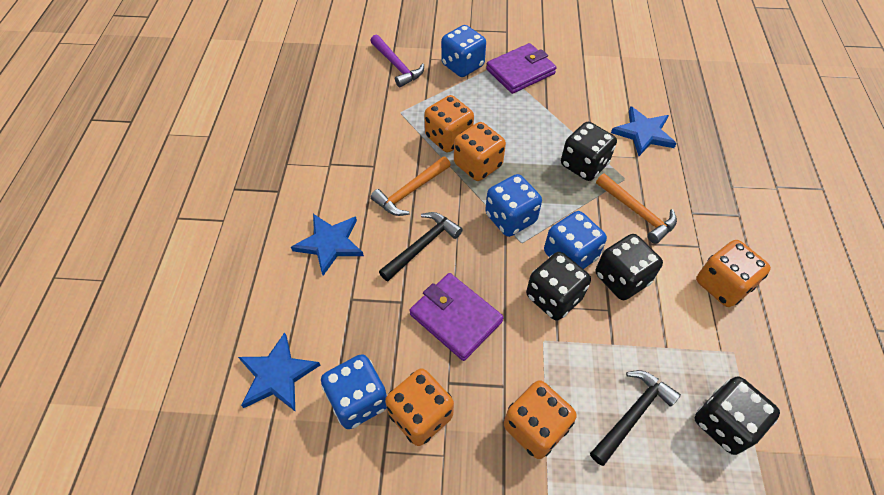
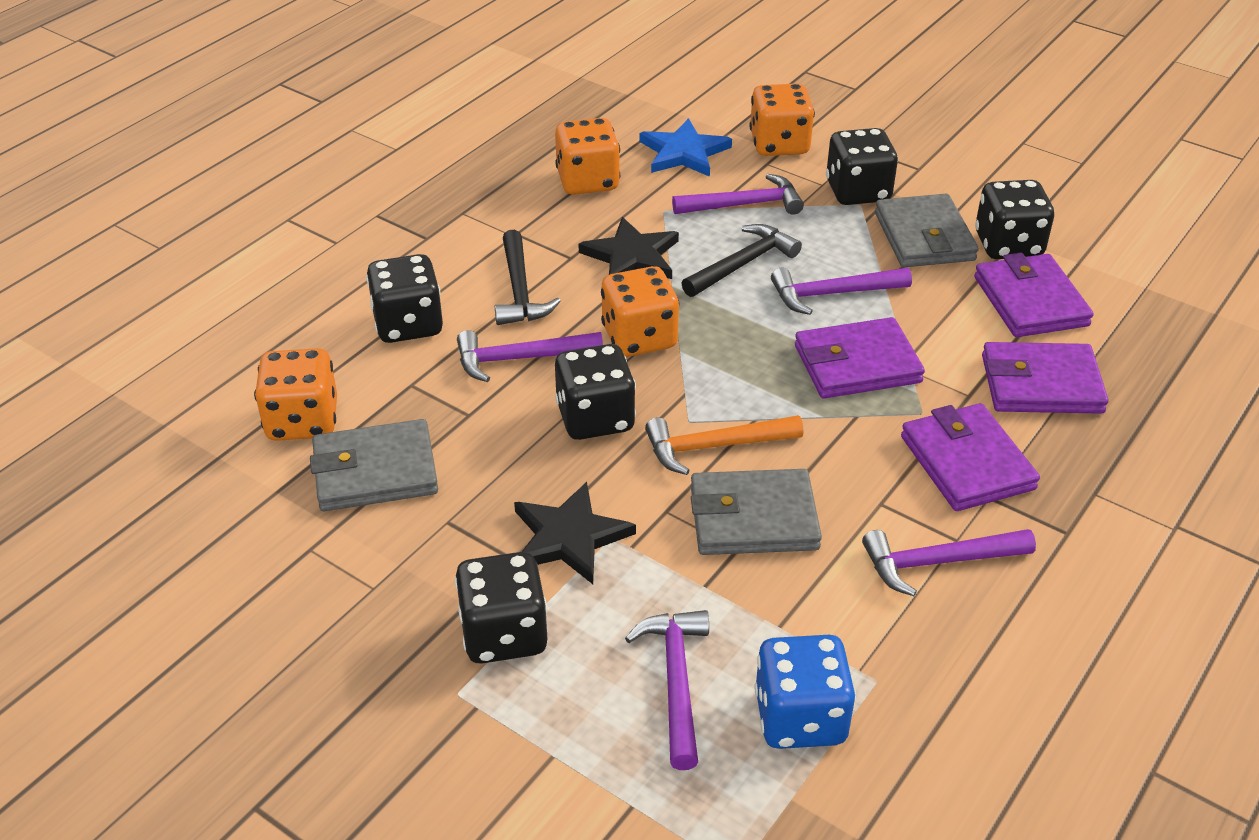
black dice: 4 -> 5
black star: 0 -> 2
blue dice: 4 -> 1
blue star: 3 -> 1
grey wallet: 0 -> 3
orange dice: 5 -> 4
orange hammer: 2 -> 1
purple hammer: 1 -> 5
purple wallet: 2 -> 4

